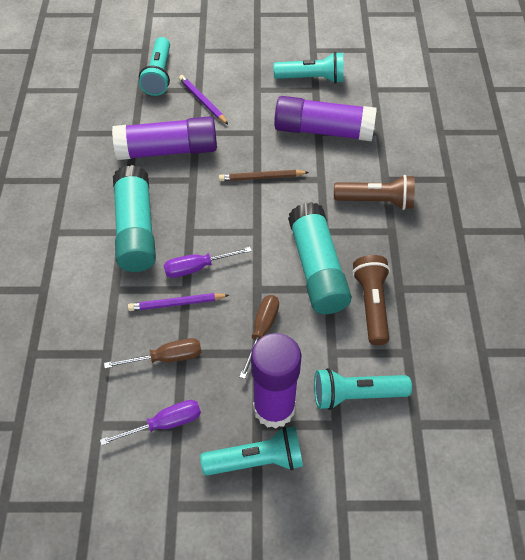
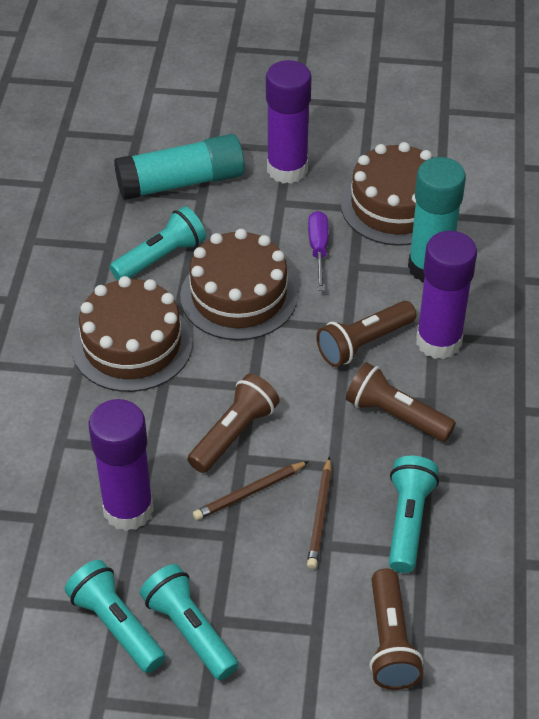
brown cake: 0 -> 3
brown flashlight: 2 -> 4
brown pencil: 1 -> 2
brown screwdriver: 2 -> 0
purple pencil: 2 -> 0
purple screwdriver: 2 -> 1

